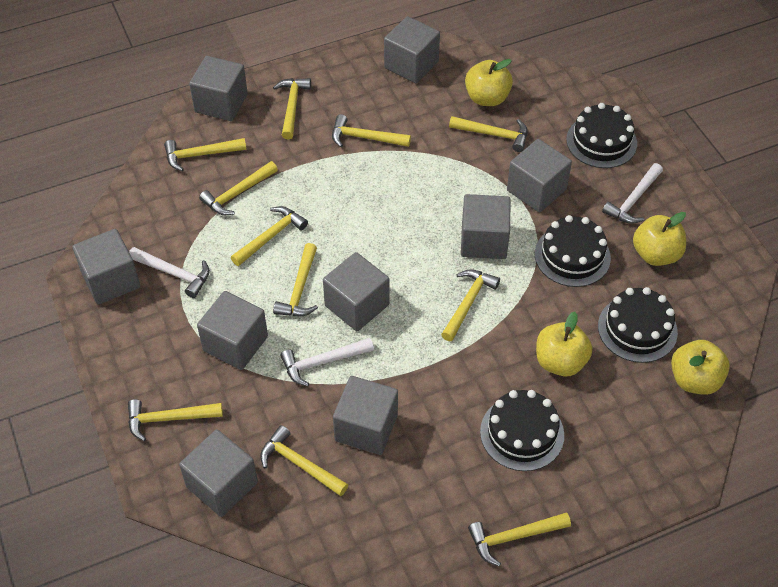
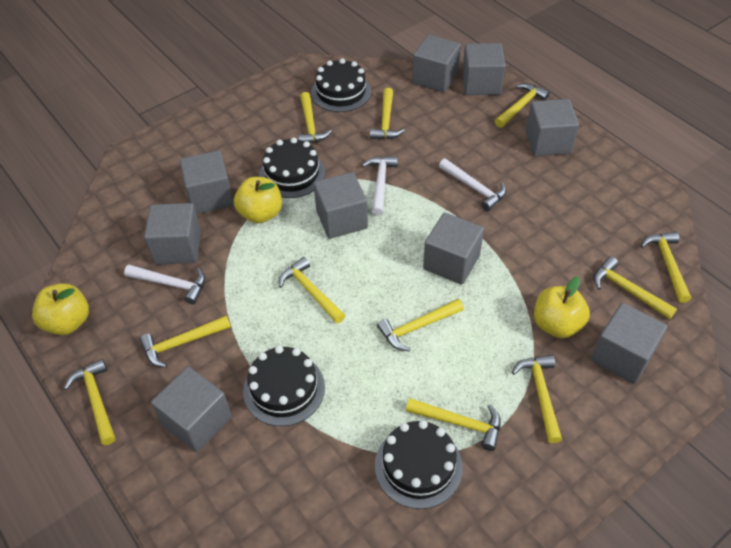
yellow apple: 4 -> 3

